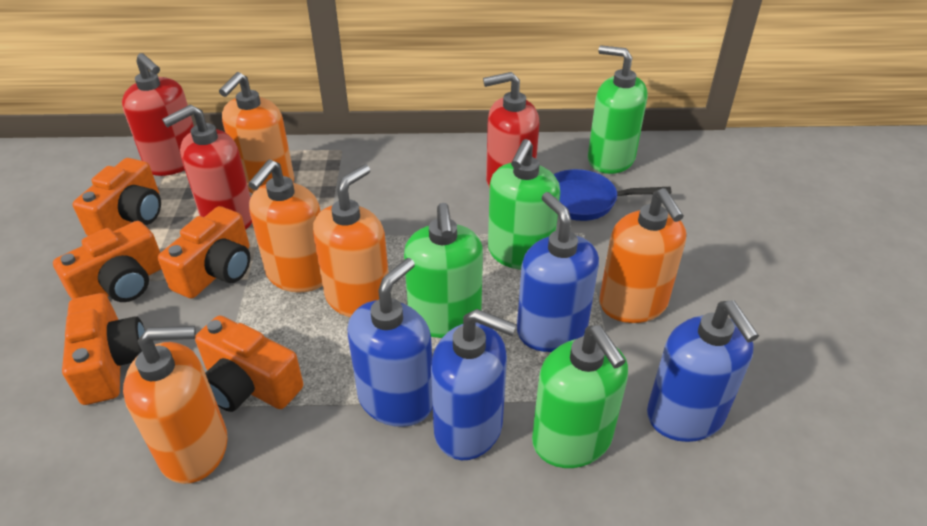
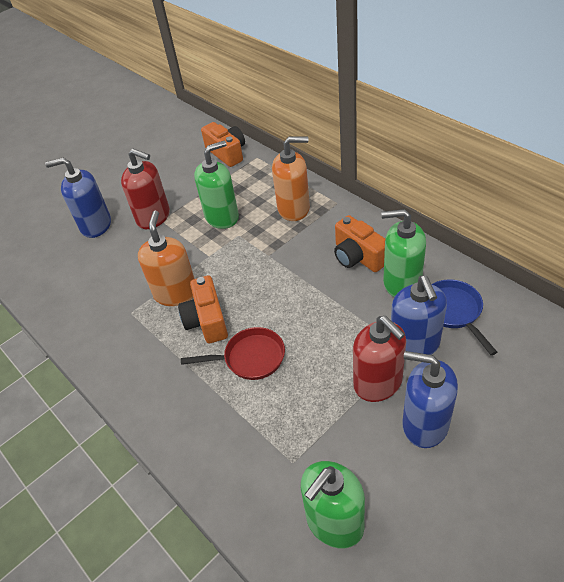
blue soap dispenser: 4 -> 3
green soap dispenser: 4 -> 3
orange camera: 5 -> 3
orange soap dispenser: 5 -> 2
red pan: 0 -> 1
red soap dispenser: 3 -> 2

